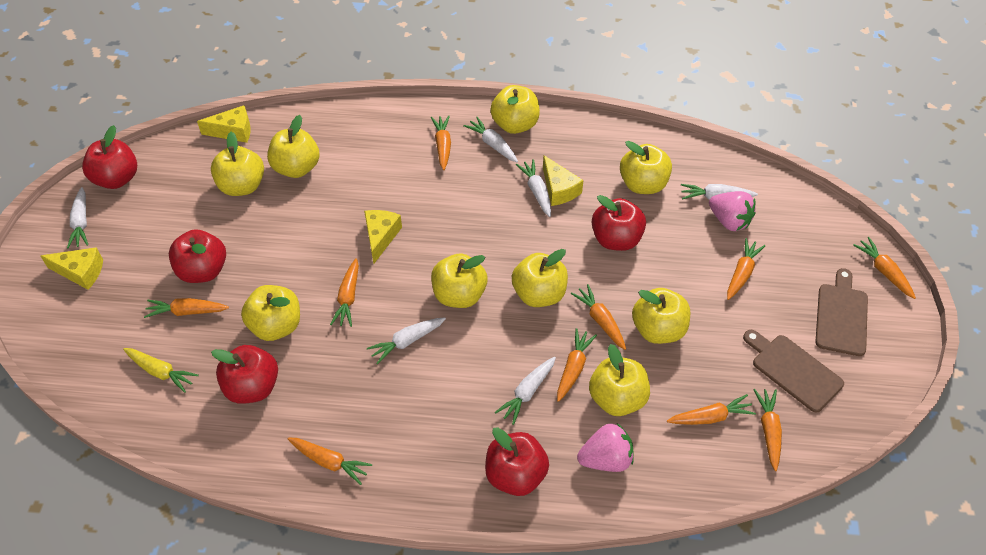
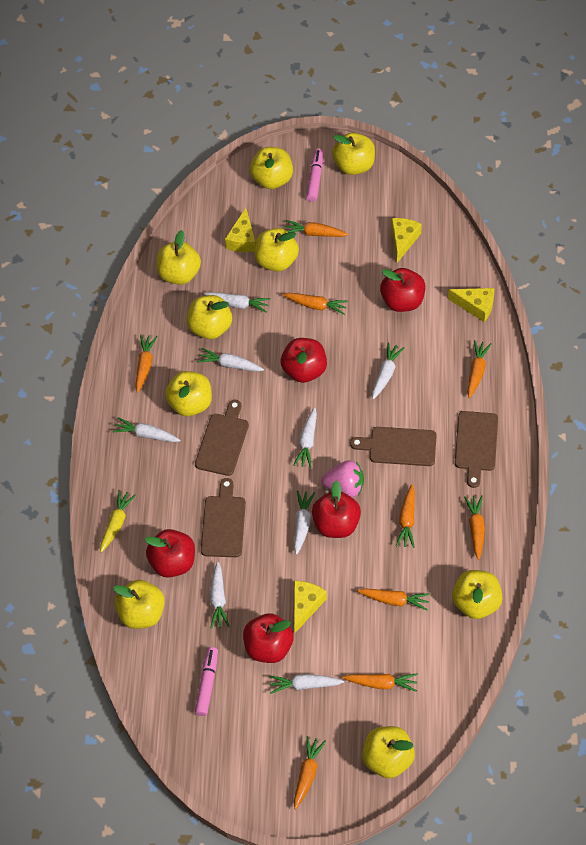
brown cutting board: 2 -> 4
orange carrot: 10 -> 9
pink marker: 0 -> 2
pink strawberry: 2 -> 1
white carrot: 6 -> 8

